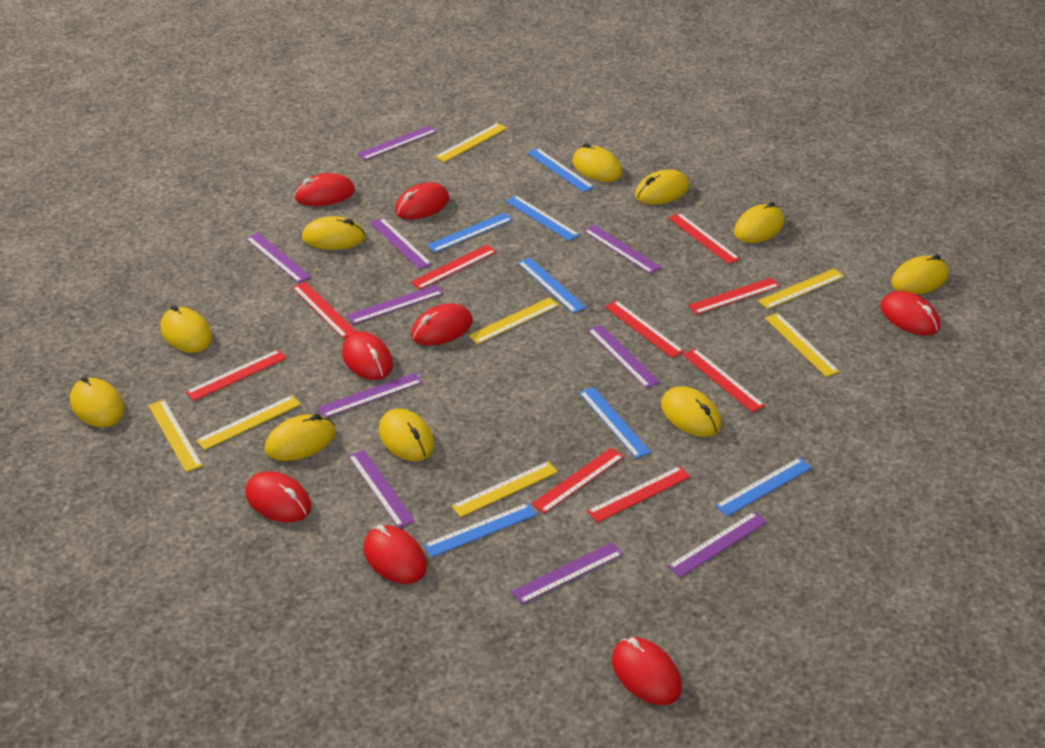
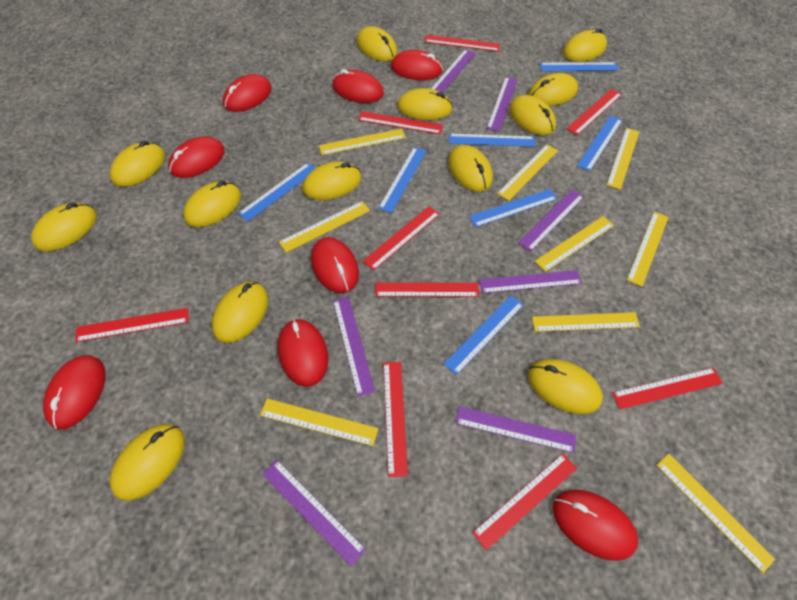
purple ruler: 10 -> 7
yellow mouse: 10 -> 13
yellow ruler: 7 -> 9

